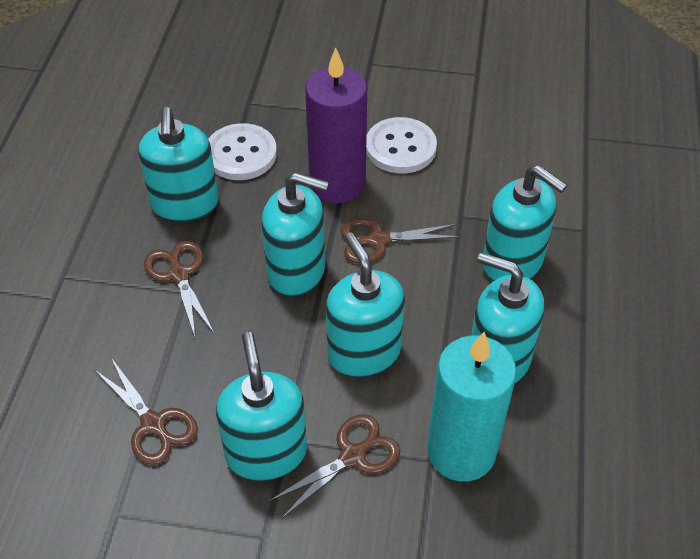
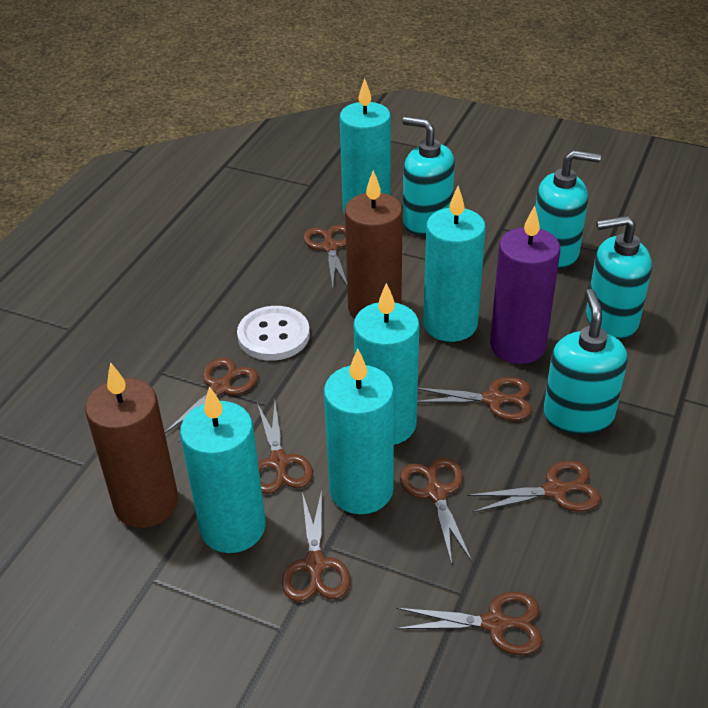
brown candle: 0 -> 2
brown scissors: 4 -> 8
turquoise candle: 1 -> 5
turquoise soap dispenser: 6 -> 4
white button: 2 -> 1

